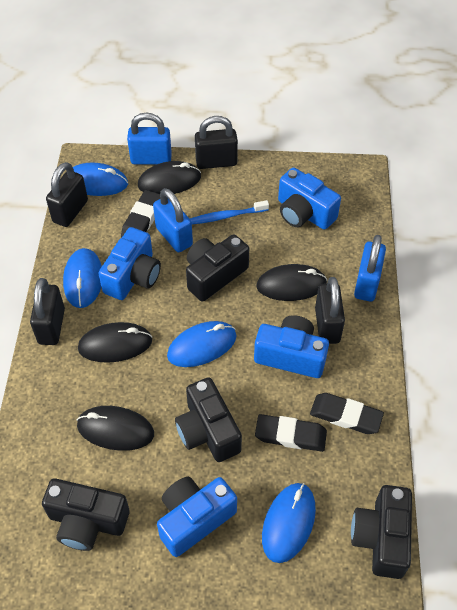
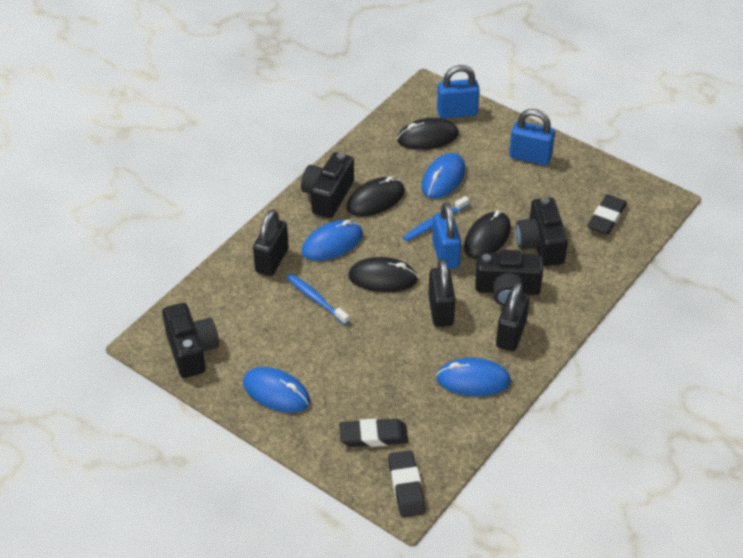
black padlock: 4 -> 3
blue camera: 4 -> 0
blue toothbrush: 1 -> 2

